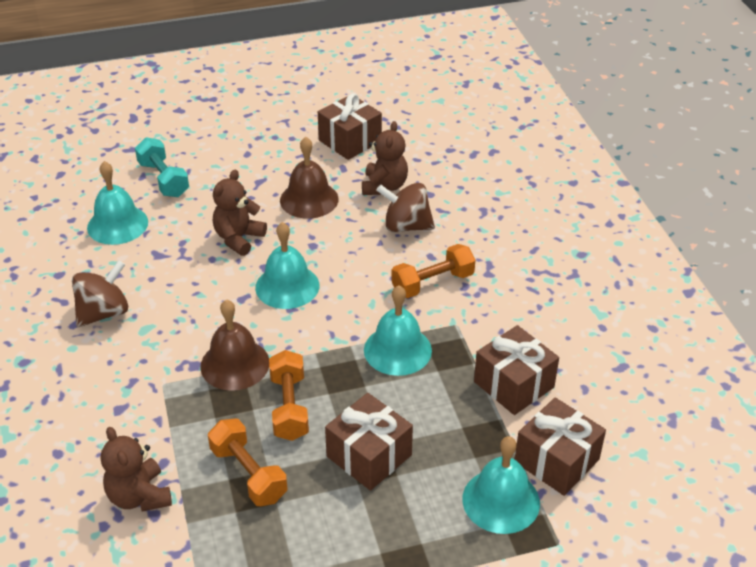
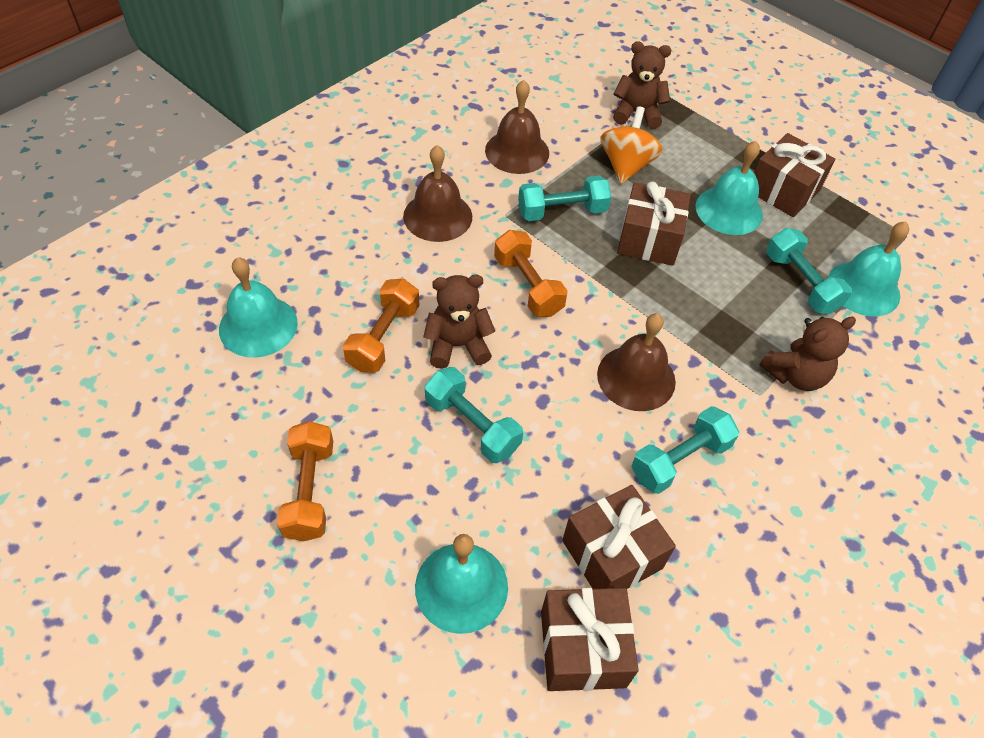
brown bell: 2 -> 3
brown spinning top: 2 -> 0
orange spinning top: 0 -> 1
turquoise dumbbell: 1 -> 4

